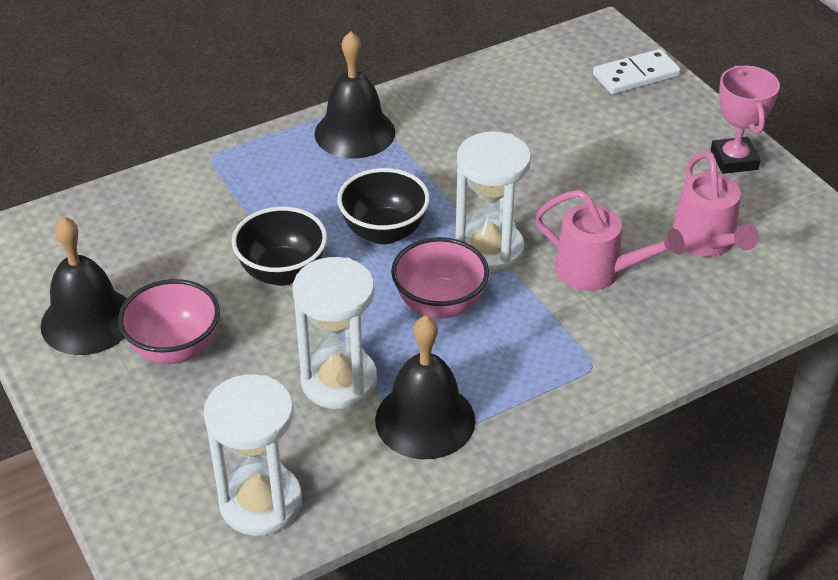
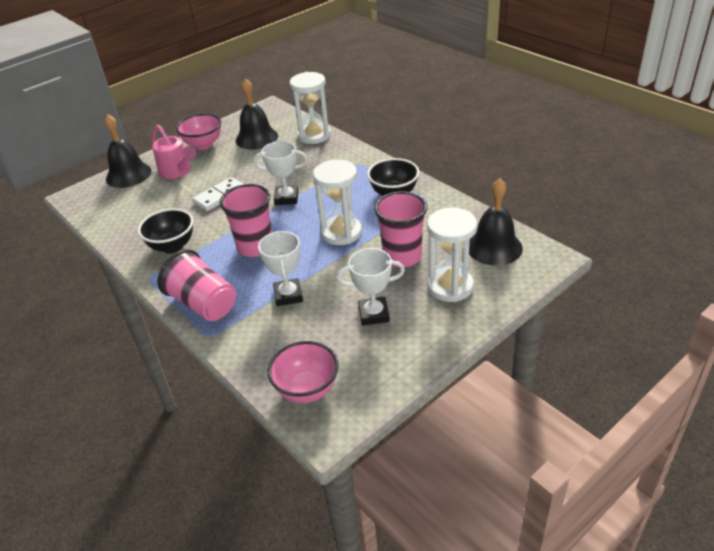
pink cup: 0 -> 3
pink trophy: 1 -> 0
pink watering can: 2 -> 1
white trophy: 0 -> 3

